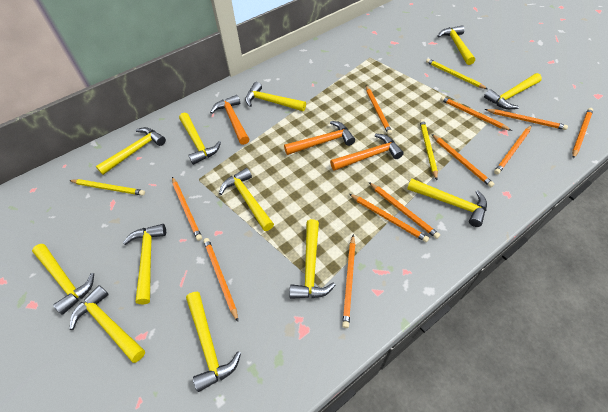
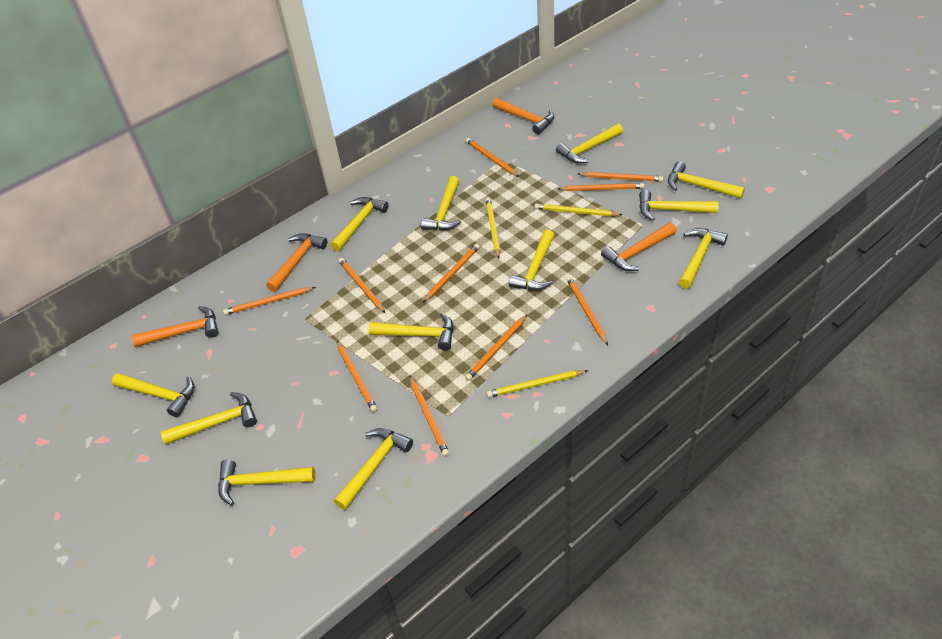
orange hammer: 3 -> 4
orange pencil: 11 -> 10

